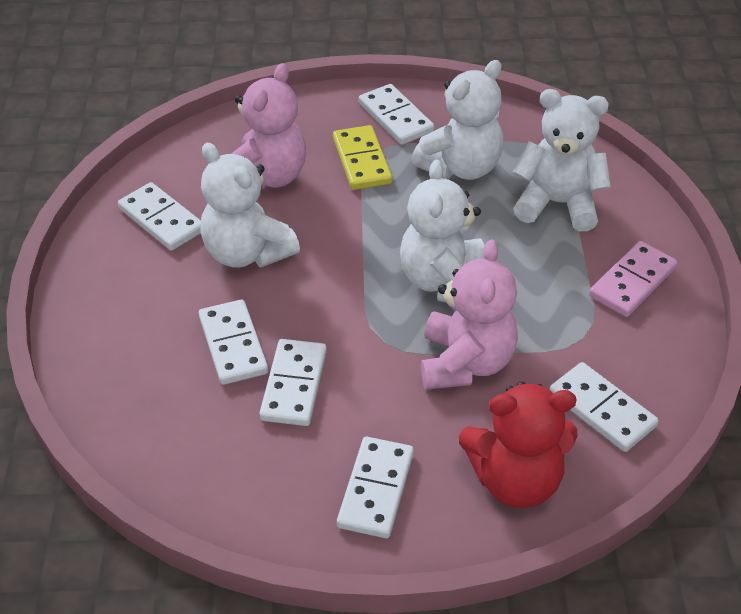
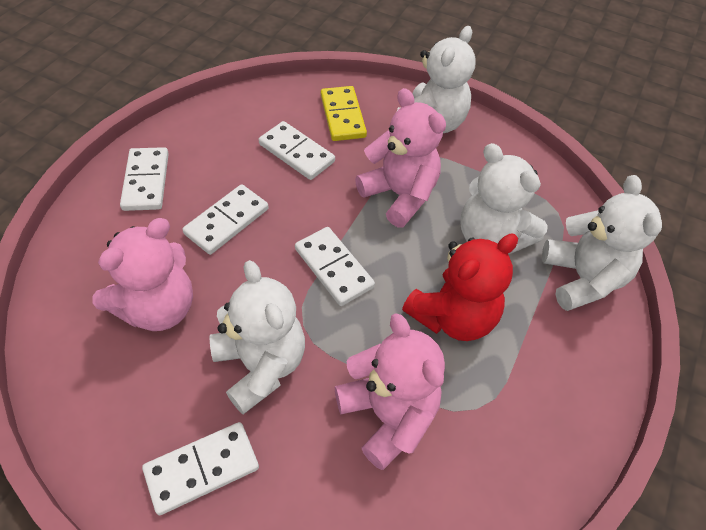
pink domino: 1 -> 0
pink teddy bear: 2 -> 3
white domino: 6 -> 5

